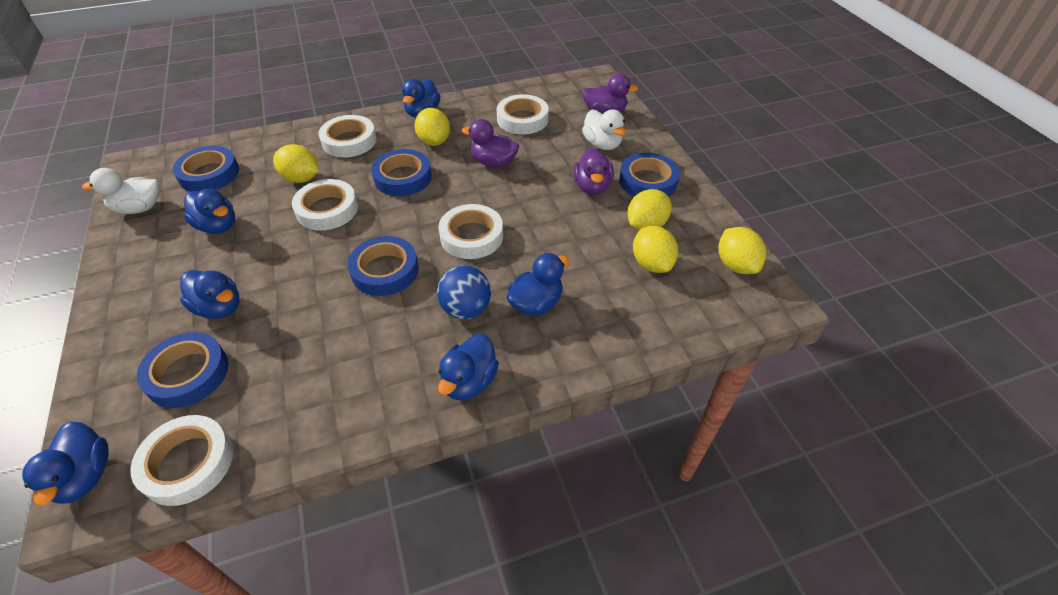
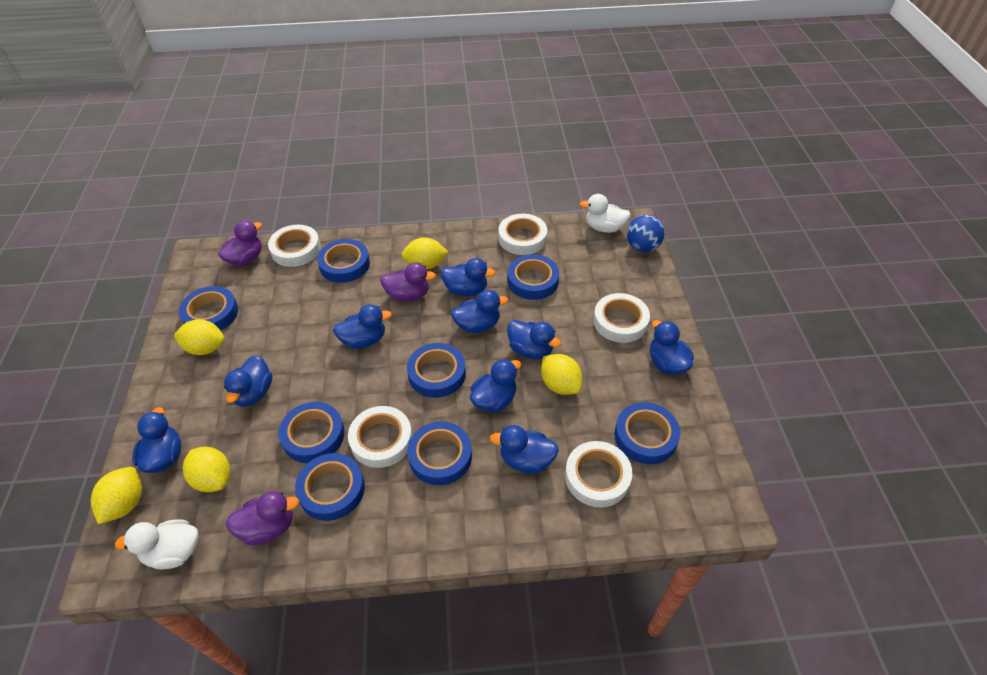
blue duck: 6 -> 9
blue tape: 5 -> 8

